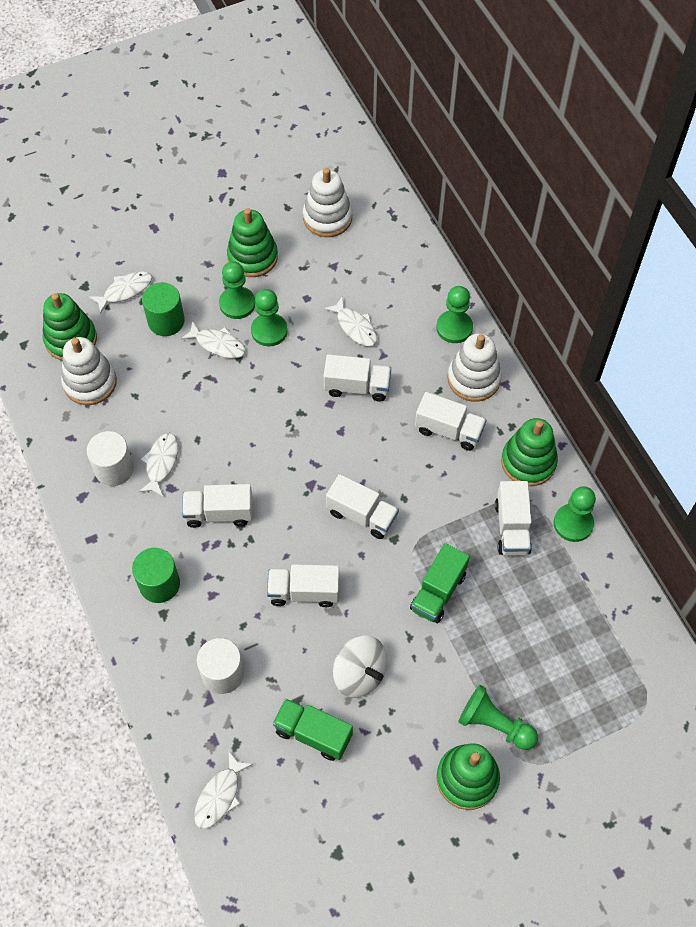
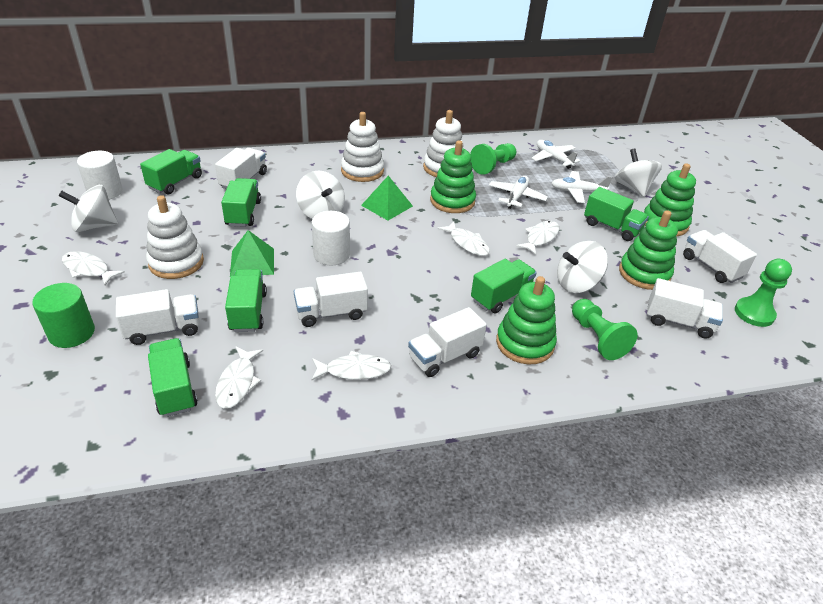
green cylinder: 2 -> 1
green pawn: 5 -> 3
green pyramid: 0 -> 2
green truck: 2 -> 6
white plane: 0 -> 3
white spinning top: 1 -> 4

